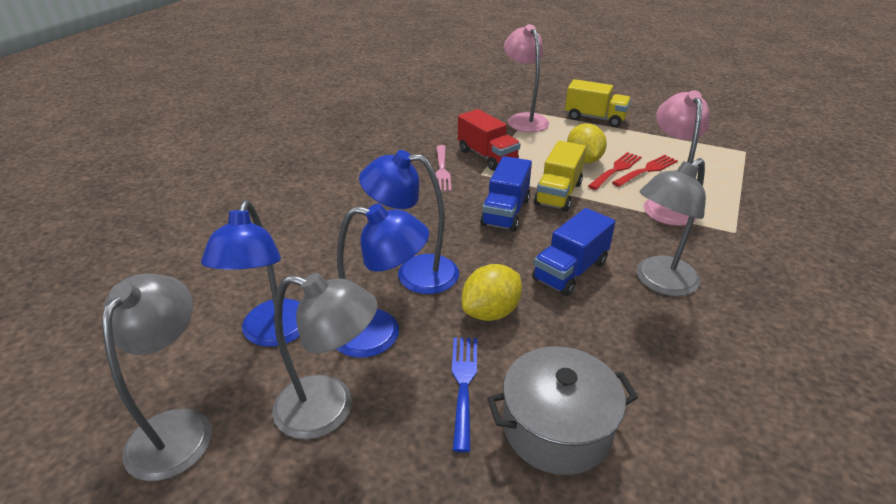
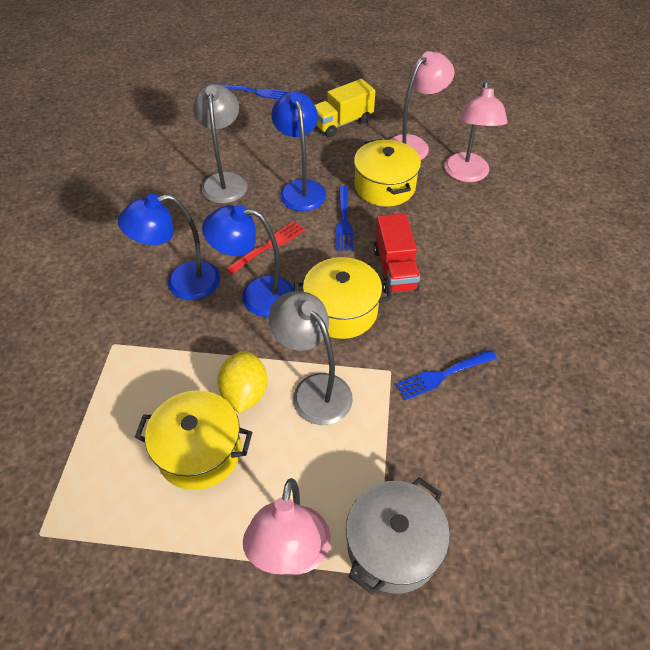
blue fork: 1 -> 3
blue truck: 2 -> 0
grey lamp: 3 -> 2
pink fork: 1 -> 0
pink lamp: 2 -> 3
red fork: 2 -> 1
yellow lemon: 2 -> 1
yellow pot: 0 -> 3
yellow truck: 2 -> 1

